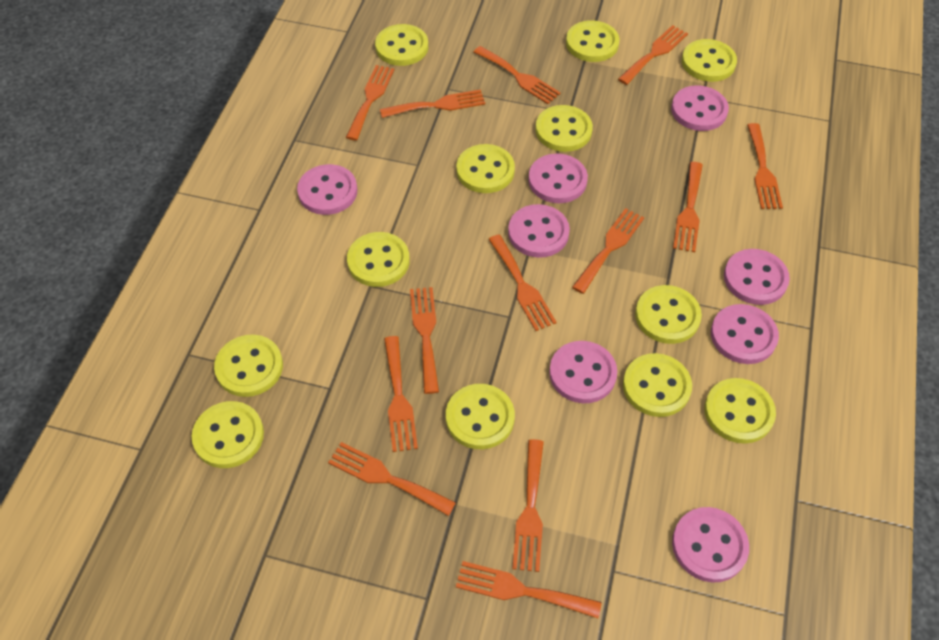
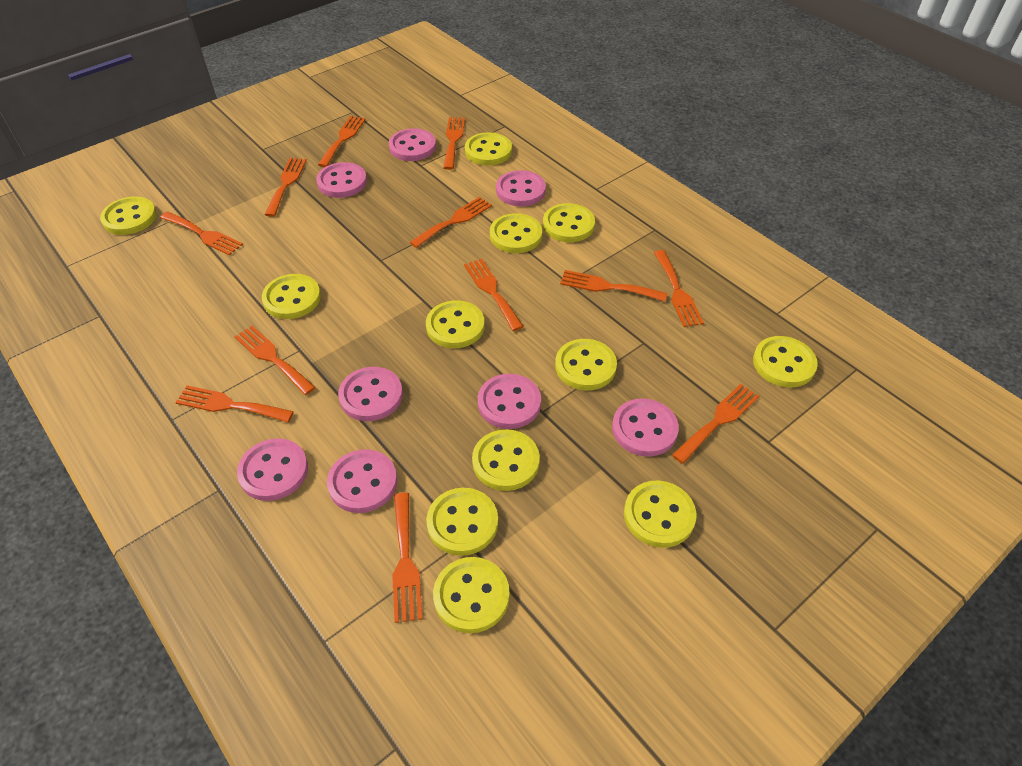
orange fork: 13 -> 12

